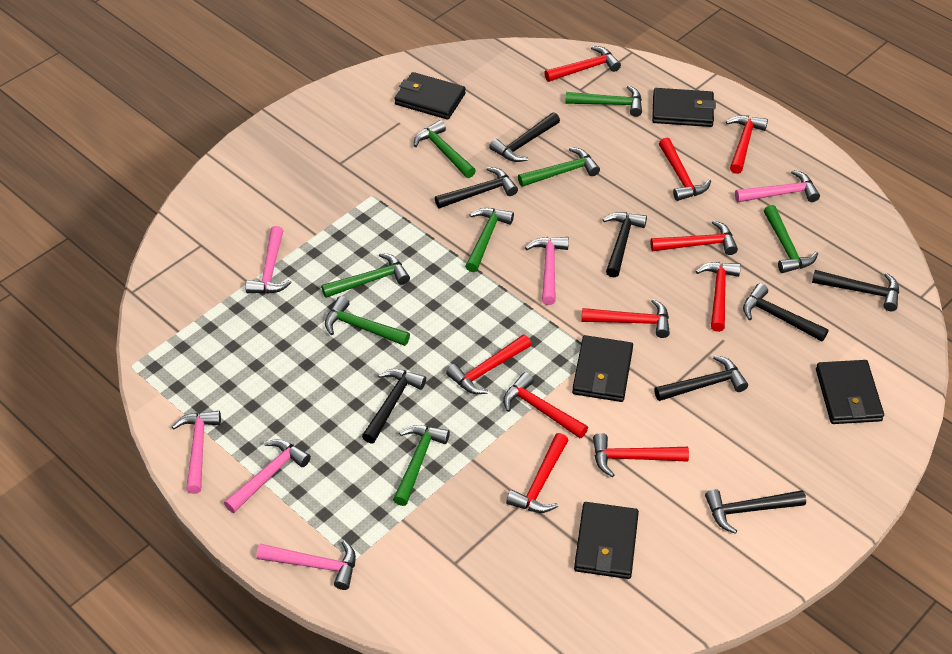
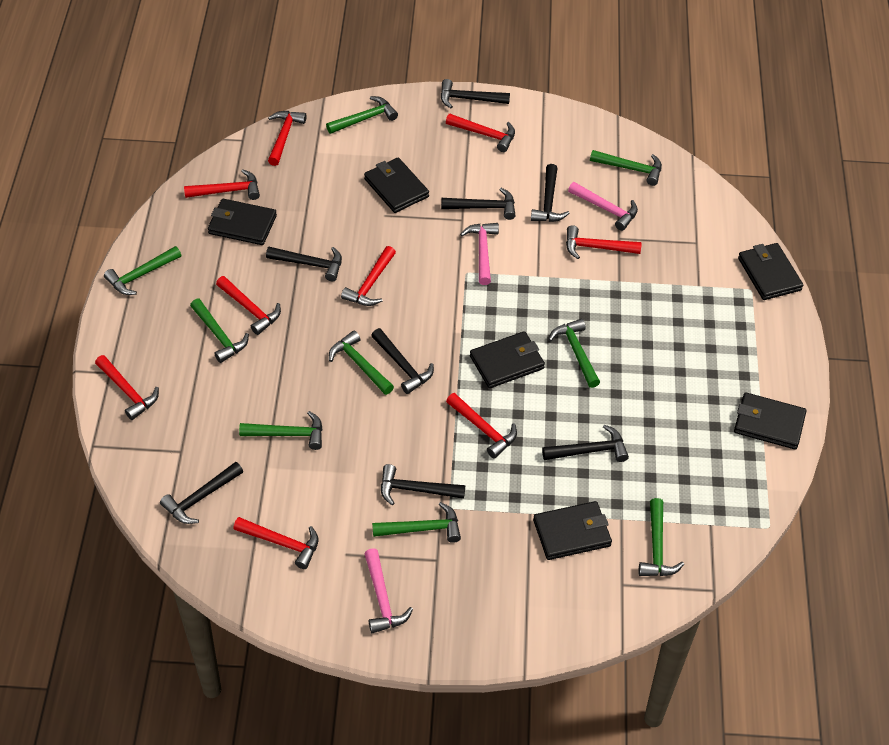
black wallet: 5 -> 6
green hammer: 8 -> 9
pink hammer: 6 -> 3
red hammer: 10 -> 9

